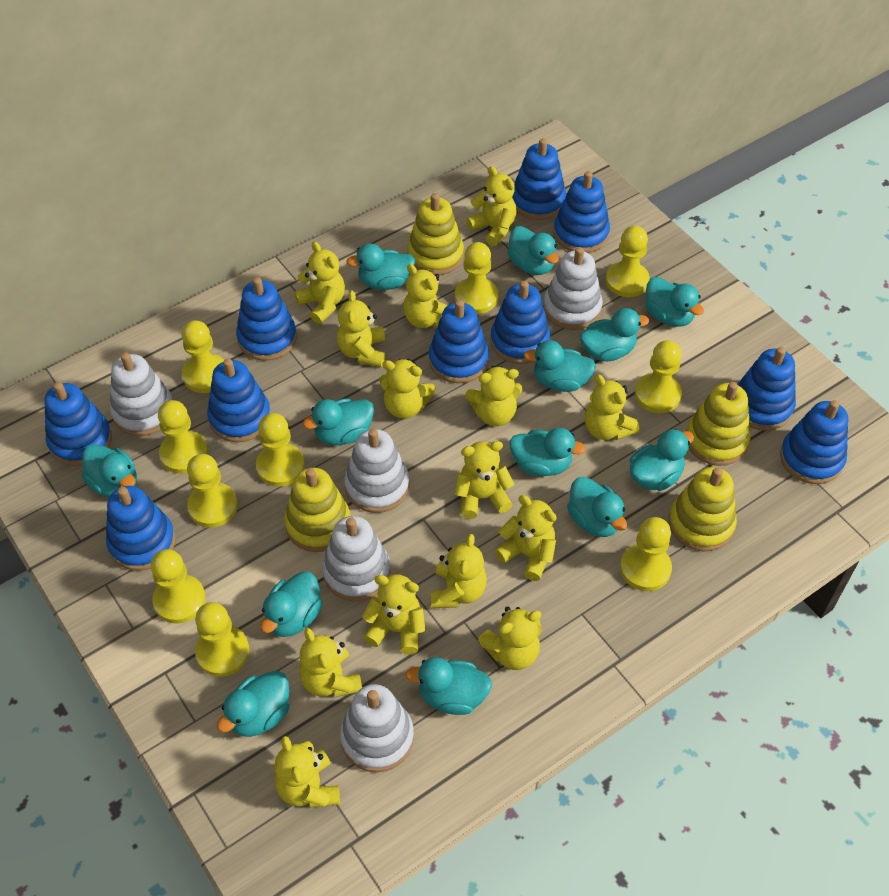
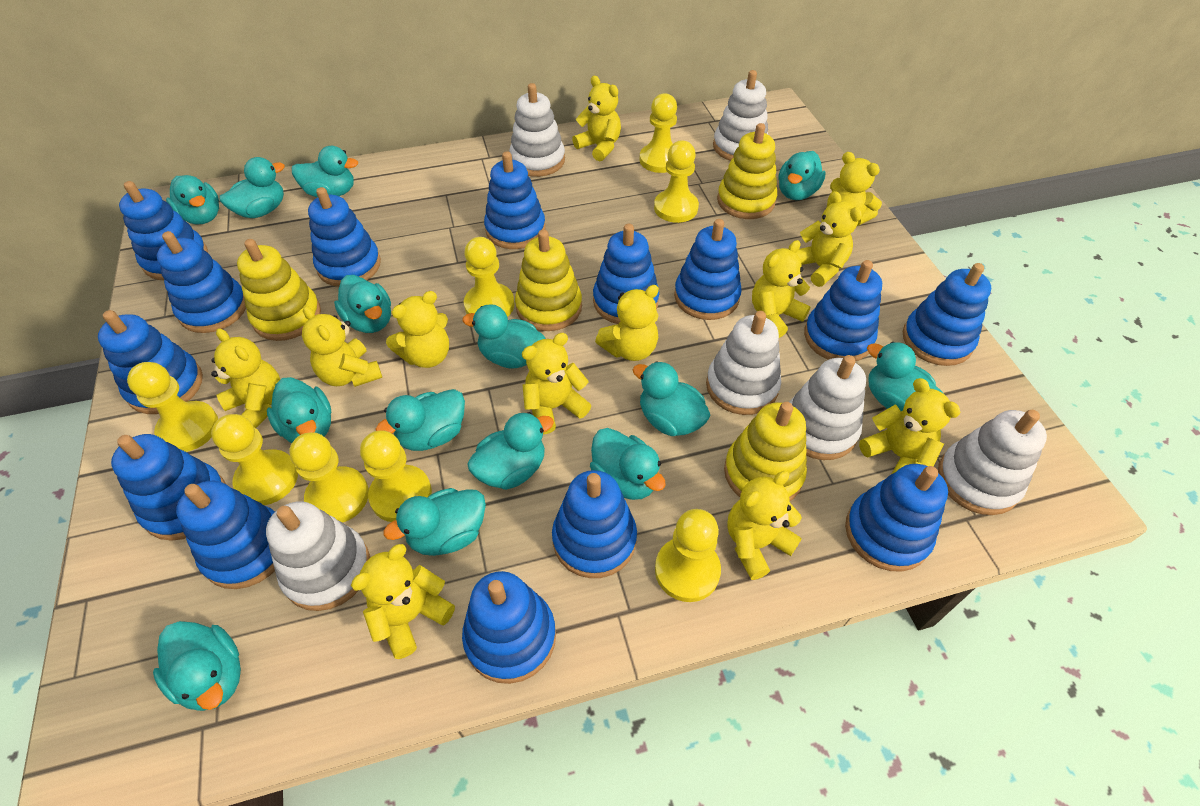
blue stacking toy: 10 -> 14
turquoise duck: 13 -> 14
white stacking toy: 5 -> 6
yellow pawn: 10 -> 8
yellow teddy bear: 14 -> 12

